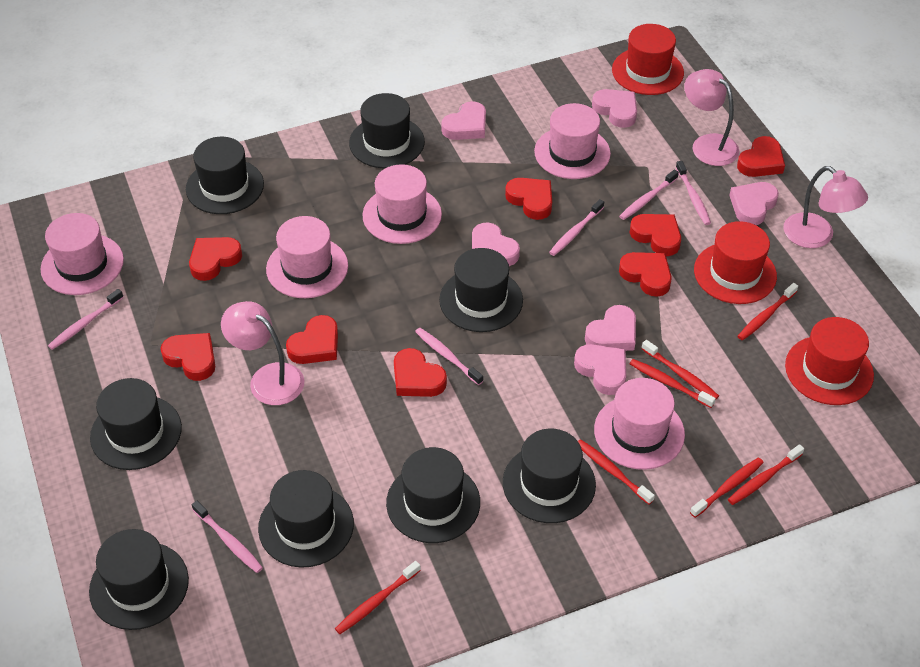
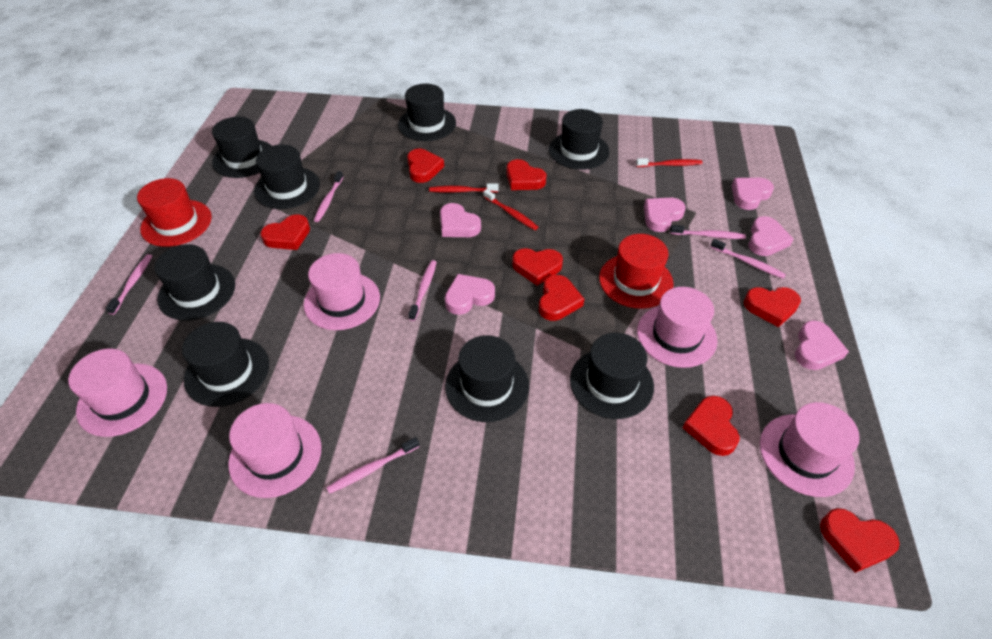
pink lamp: 3 -> 0
red hat: 3 -> 2
red toothbrush: 7 -> 3

